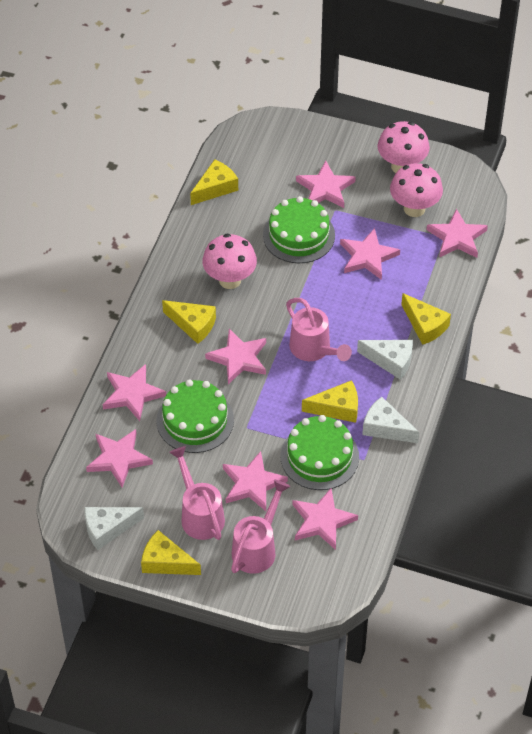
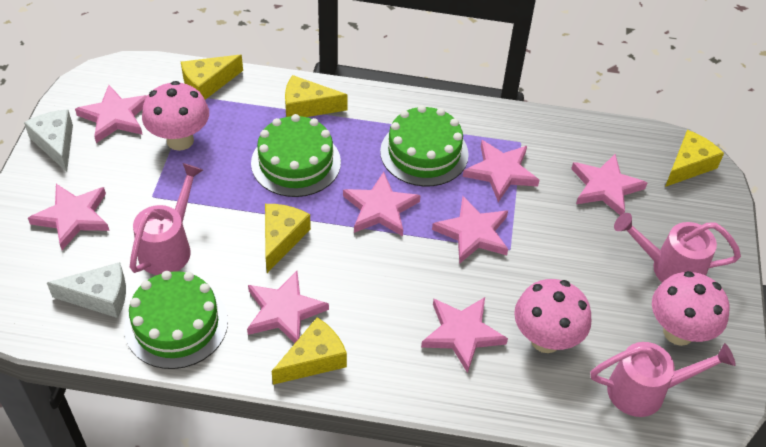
white cheese: 3 -> 2

